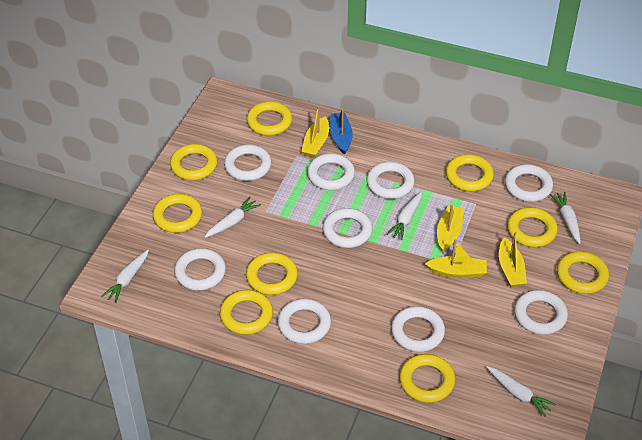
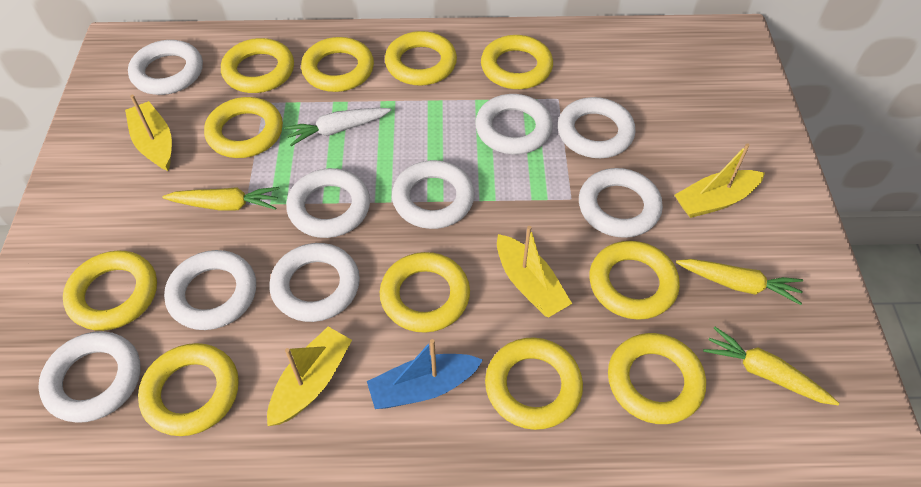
white carrot: 5 -> 1
yellow carrot: 0 -> 3
yellow ring: 9 -> 11

